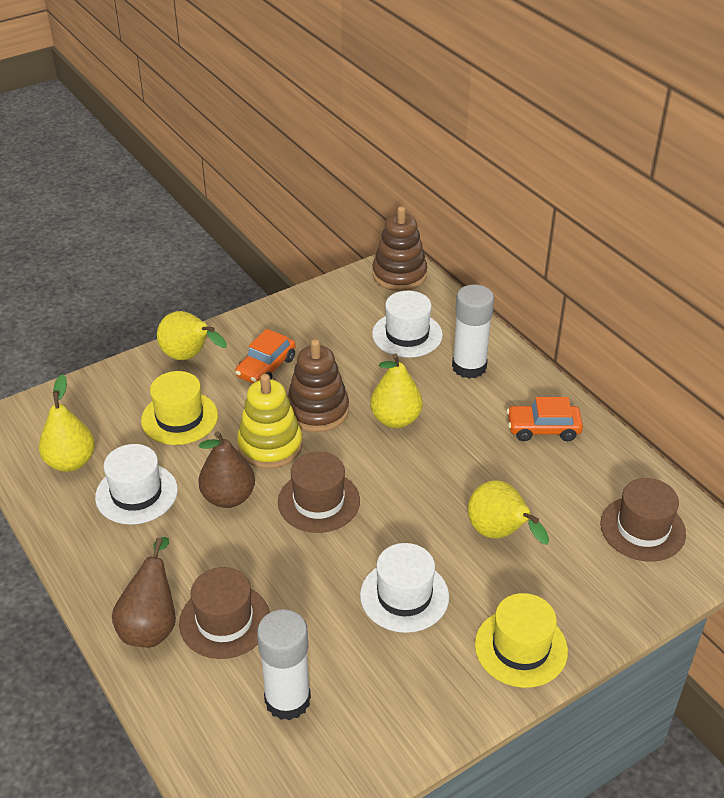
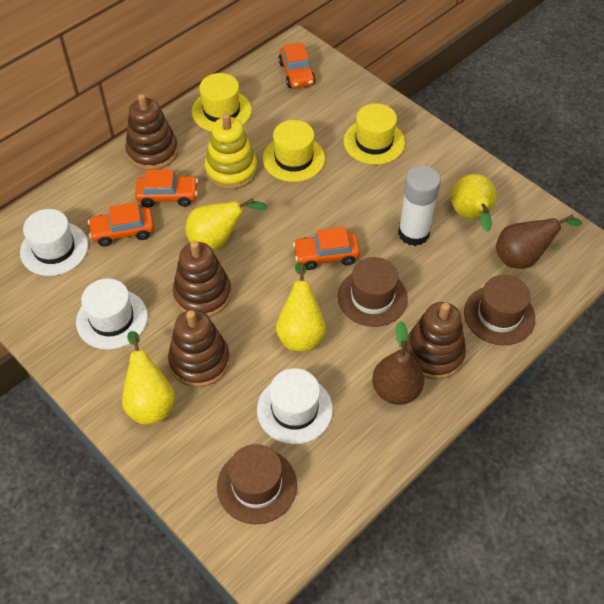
brown stacking toy: 2 -> 4
orange car: 2 -> 4
white glue stick: 2 -> 1
yellow hat: 2 -> 3

